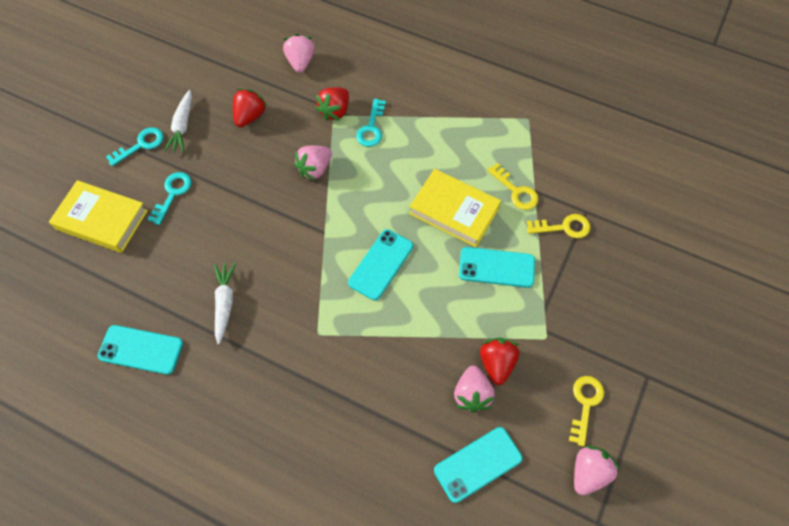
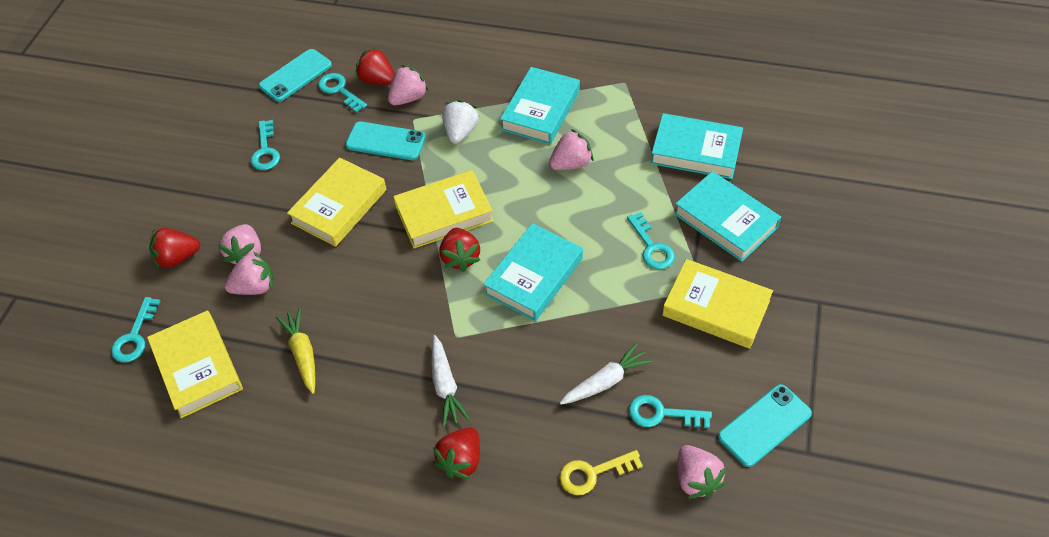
pink strawberry: 4 -> 5
red strawberry: 3 -> 4
turquoise book: 0 -> 4
turquoise key: 3 -> 5
turquoise phone: 4 -> 3
white strawberry: 0 -> 1
yellow book: 2 -> 4
yellow carrot: 0 -> 1
yellow key: 3 -> 1

